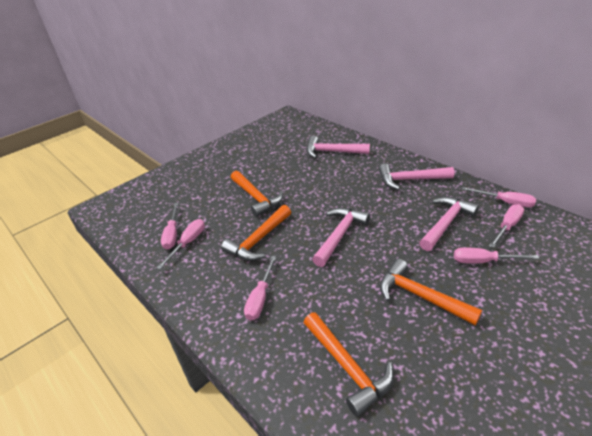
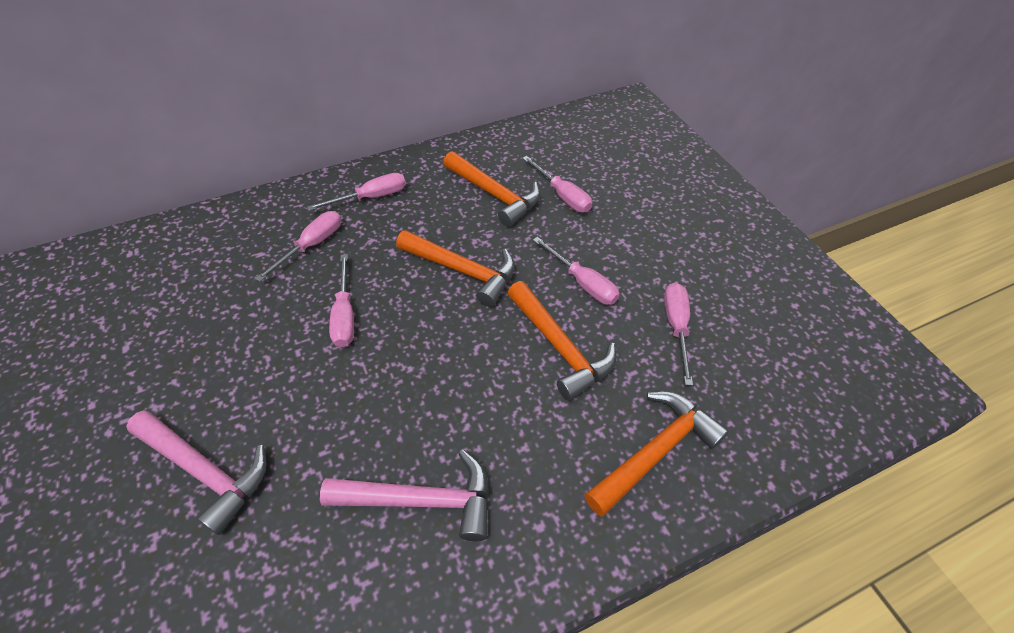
pink hammer: 4 -> 2

